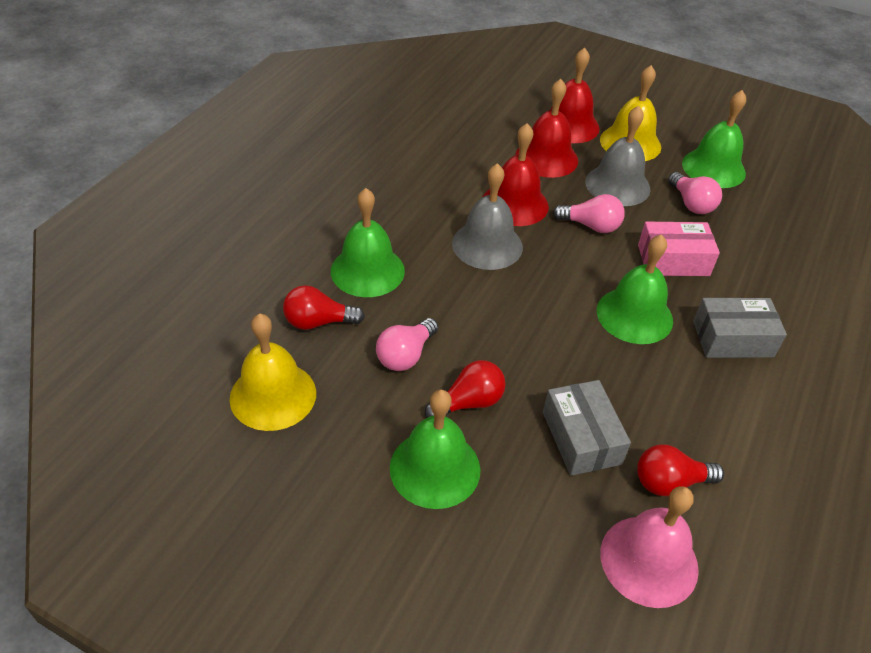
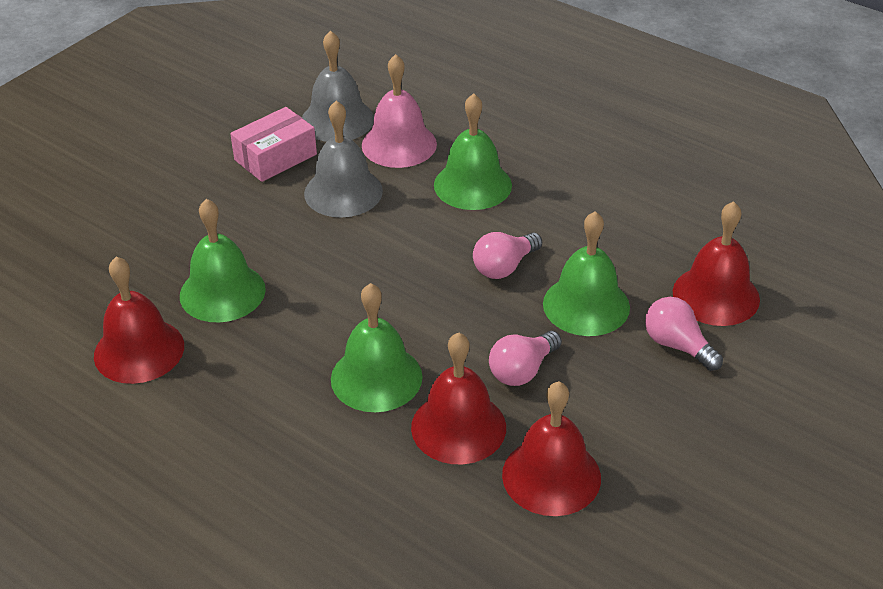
grey box: 2 -> 0
red bell: 3 -> 4
red light bulb: 3 -> 0
yellow bell: 2 -> 0

